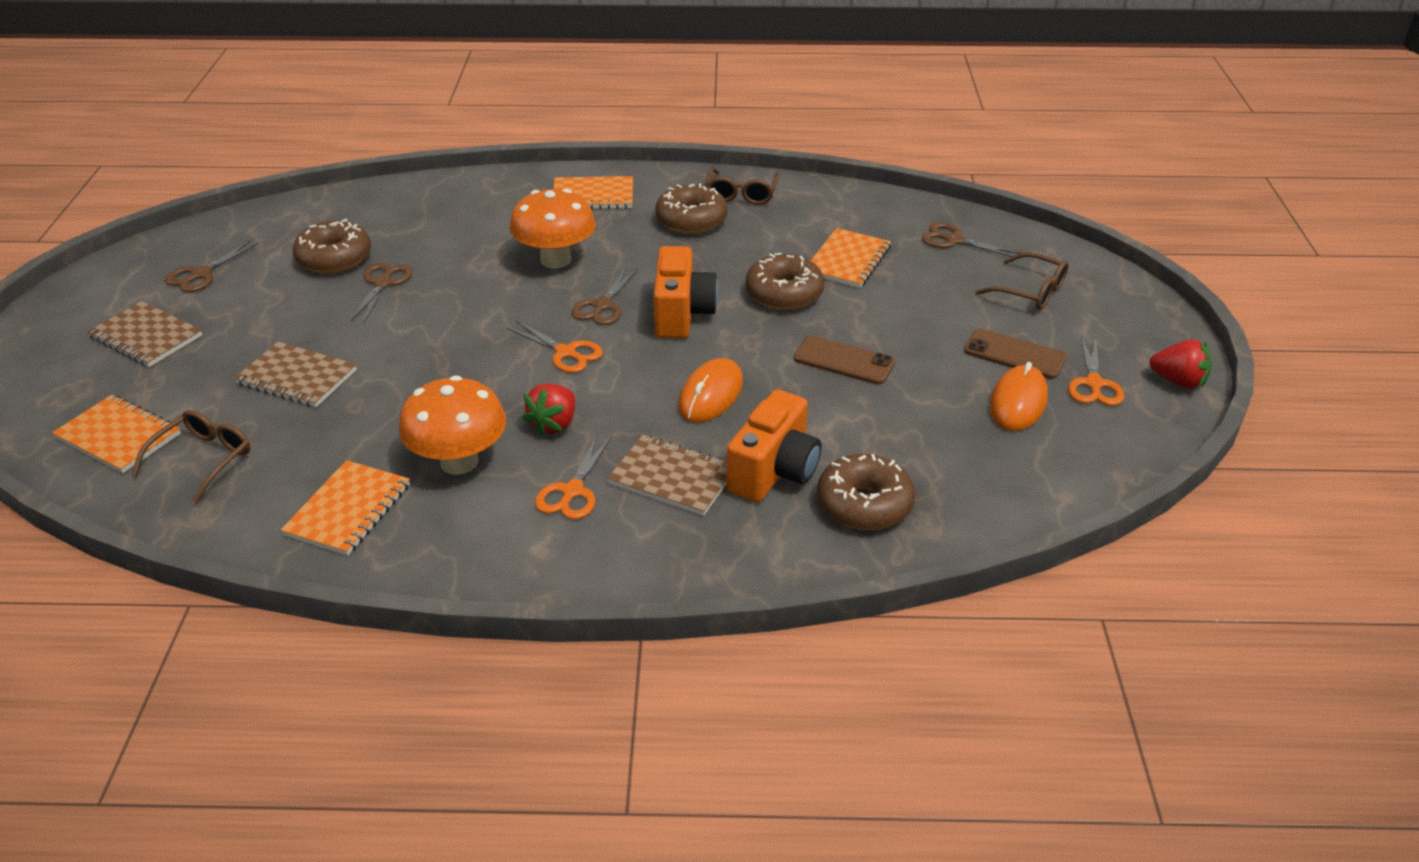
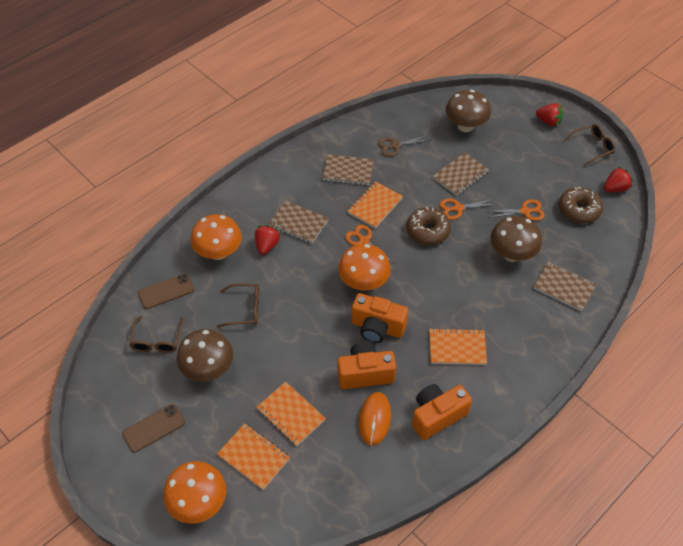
brown donut: 4 -> 2
brown mushroom: 0 -> 3
brown notebook: 3 -> 4
brown scissors: 4 -> 1
orange camera: 2 -> 3
orange mouse: 2 -> 1
orange mushroom: 2 -> 3
red strawberry: 2 -> 3

